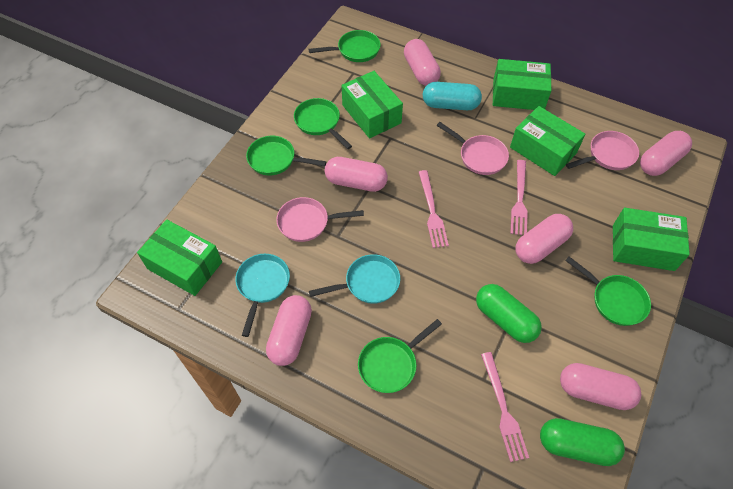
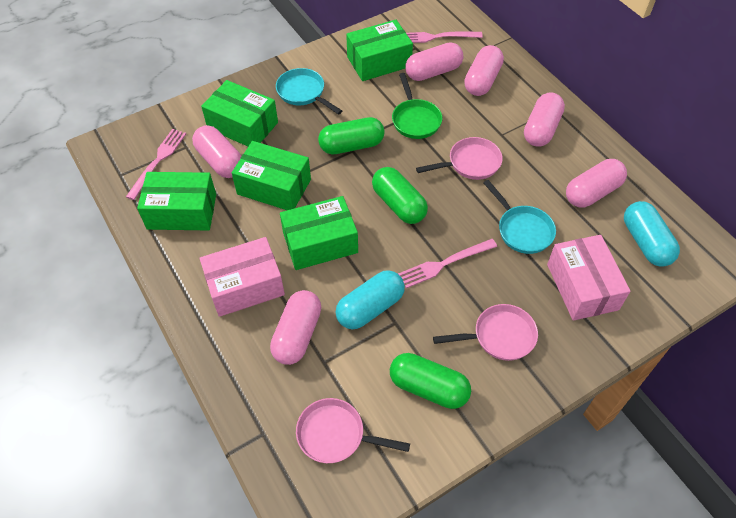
green capsule: 2 -> 3
green pan: 5 -> 1
pink box: 0 -> 2
turquoise capsule: 1 -> 2

